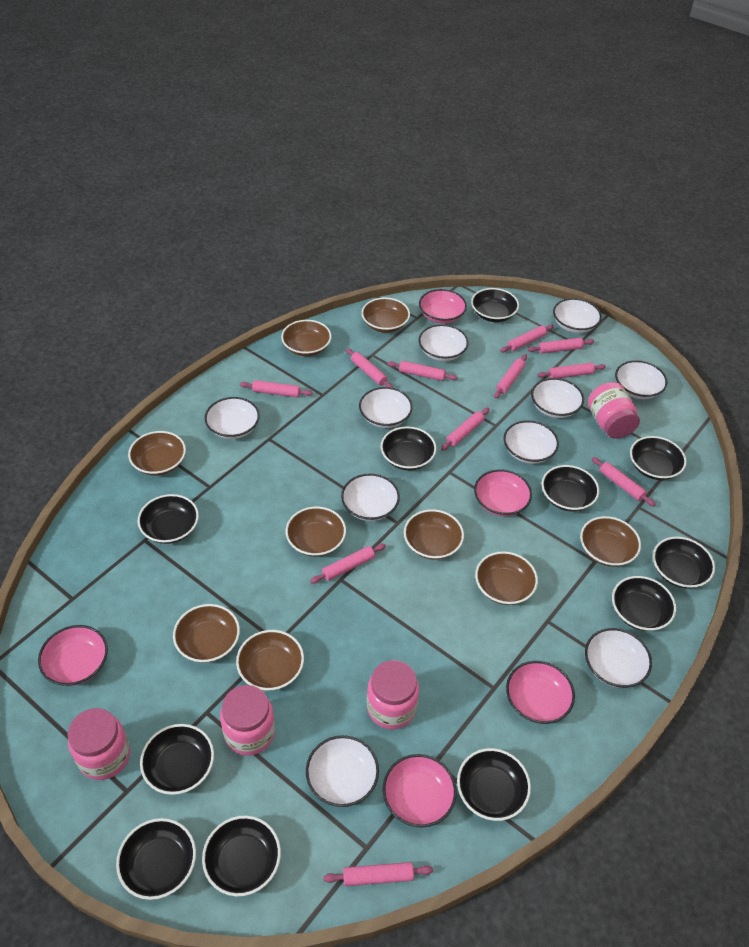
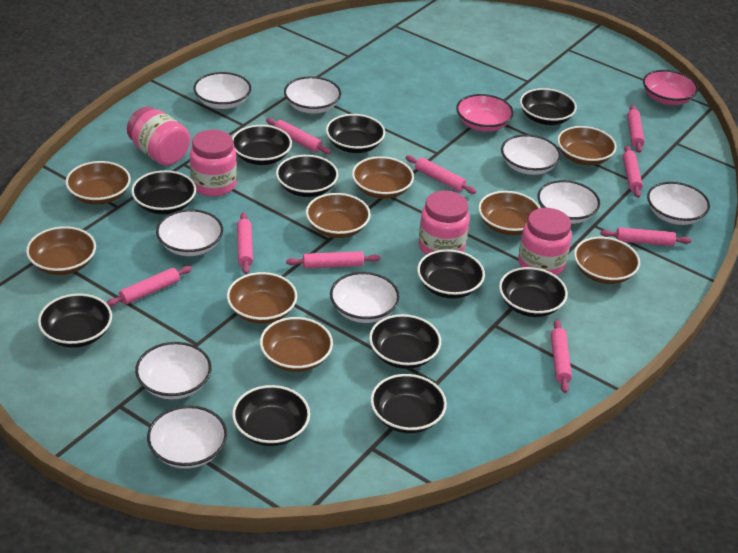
pink bowl: 5 -> 2
pink rolling pin: 11 -> 9
white bowl: 10 -> 9

